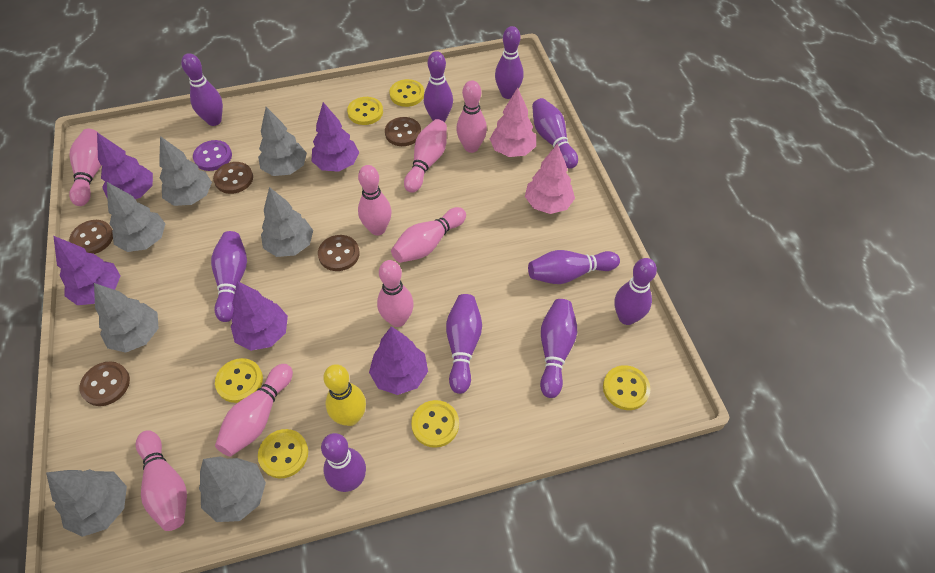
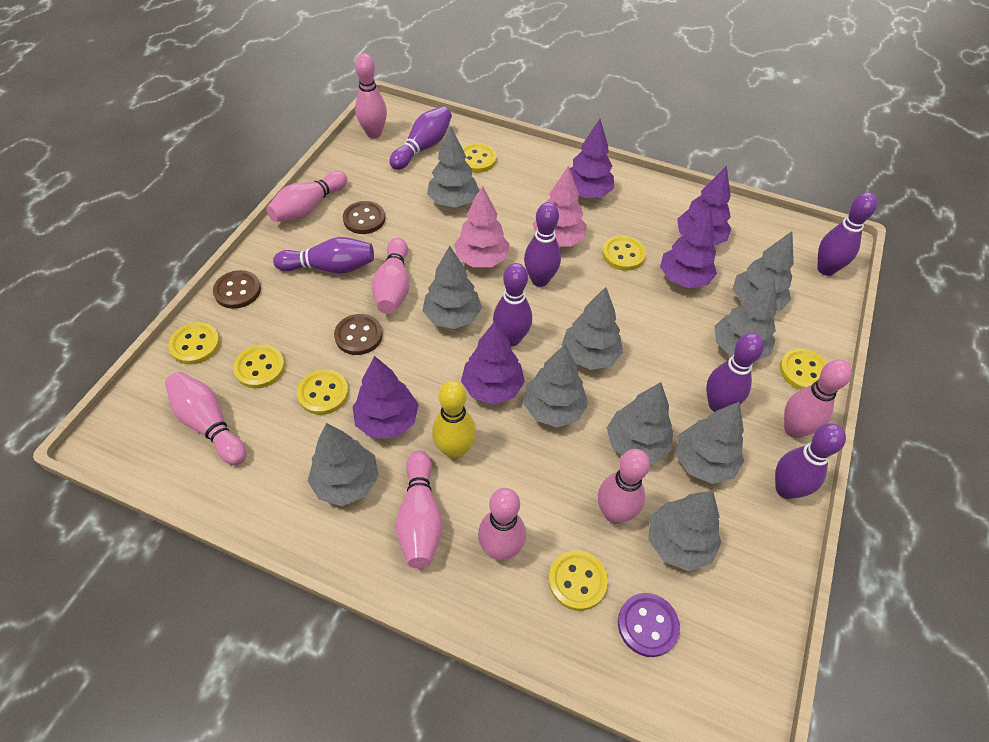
brown button: 5 -> 3
grey tree: 7 -> 10
purple bowling pin: 10 -> 7
yellow button: 6 -> 7

